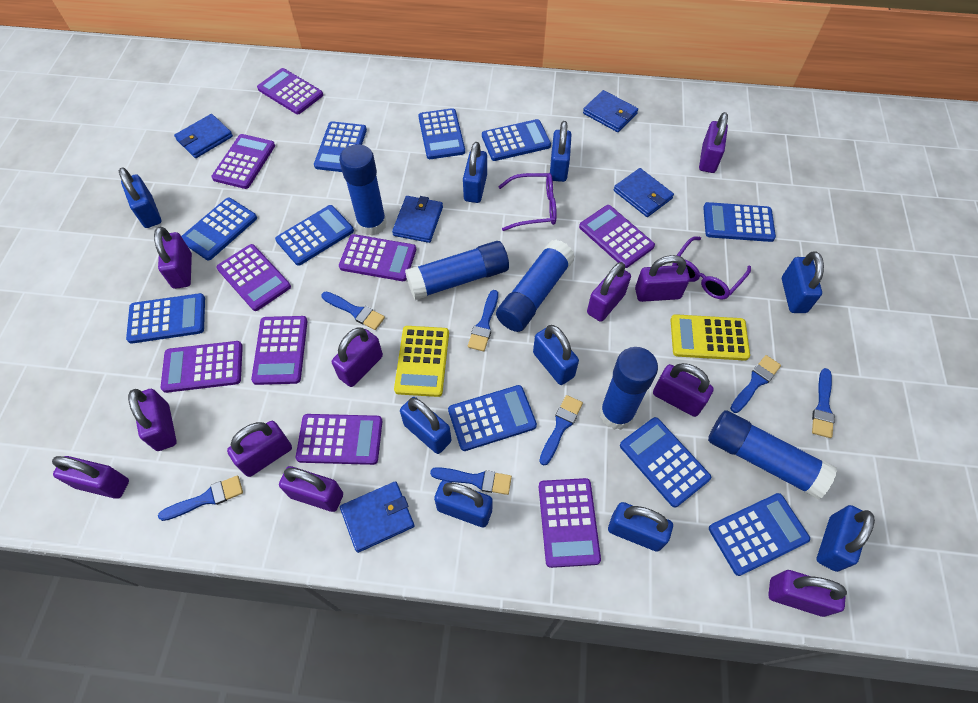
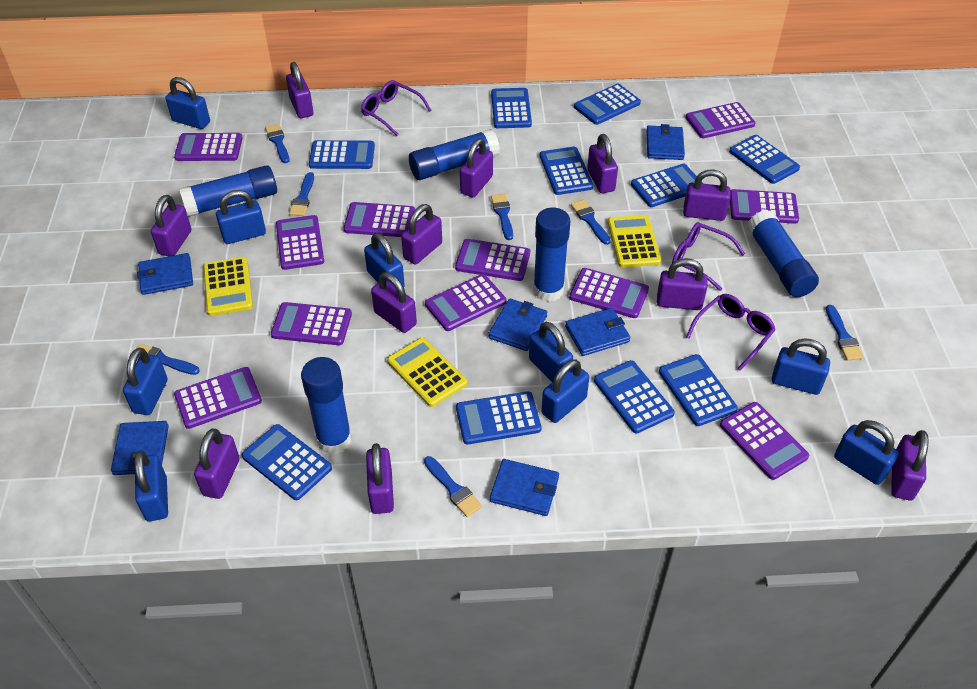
blue wallet: 5 -> 6
purple calculator: 9 -> 11
purple glasses: 2 -> 3
yellow calculator: 2 -> 3

